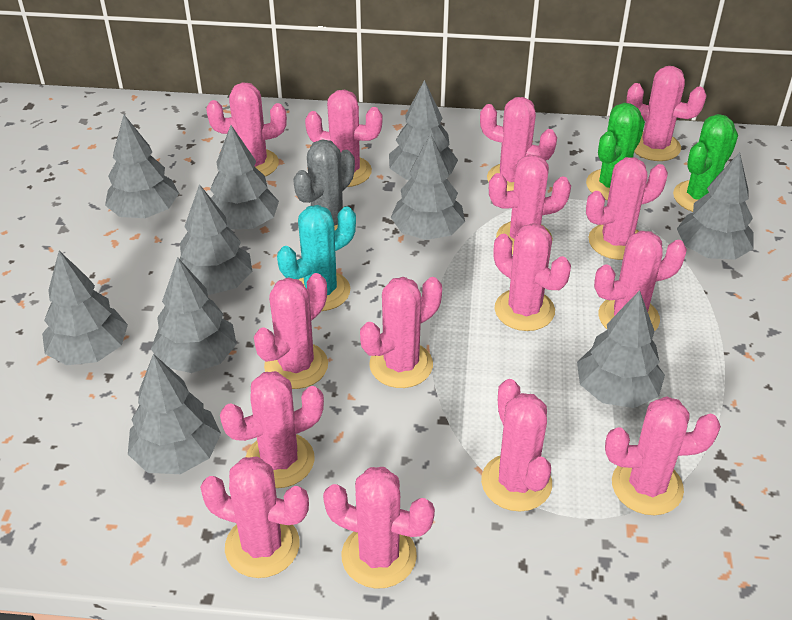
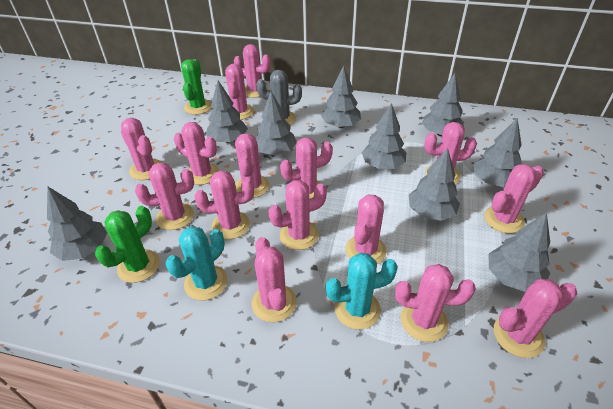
grey tree: 10 -> 9
turquoise cactus: 1 -> 2

